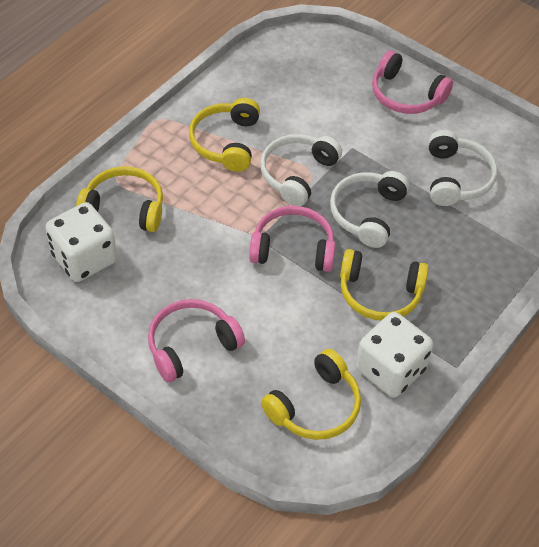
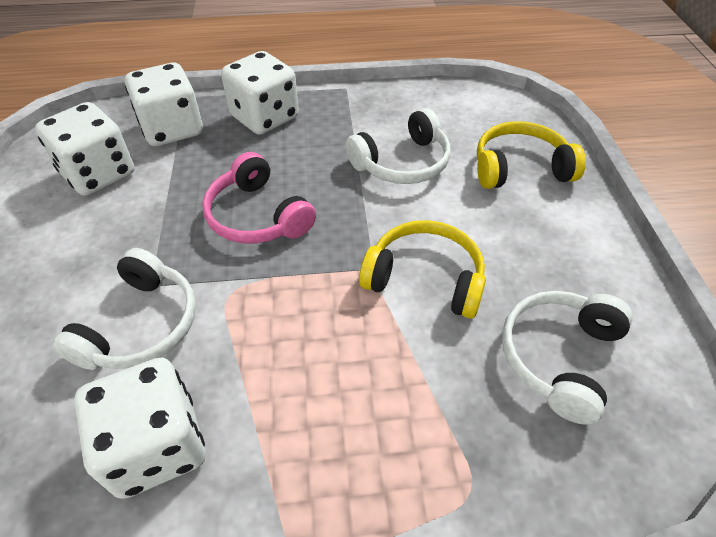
pink headphones: 3 -> 1
white dice: 2 -> 4
yellow headphones: 4 -> 2

